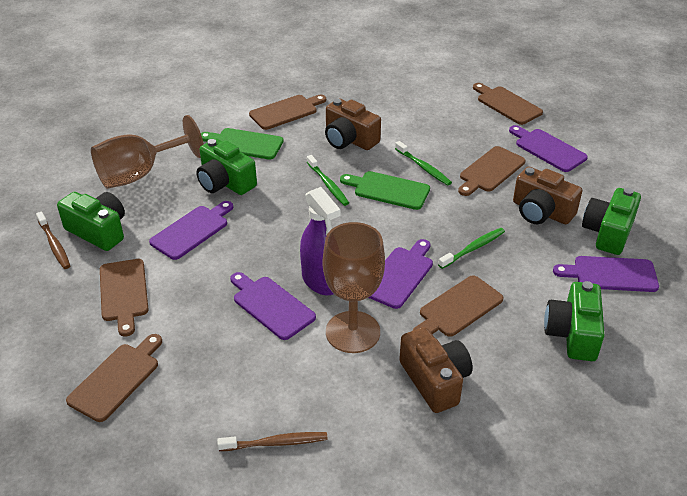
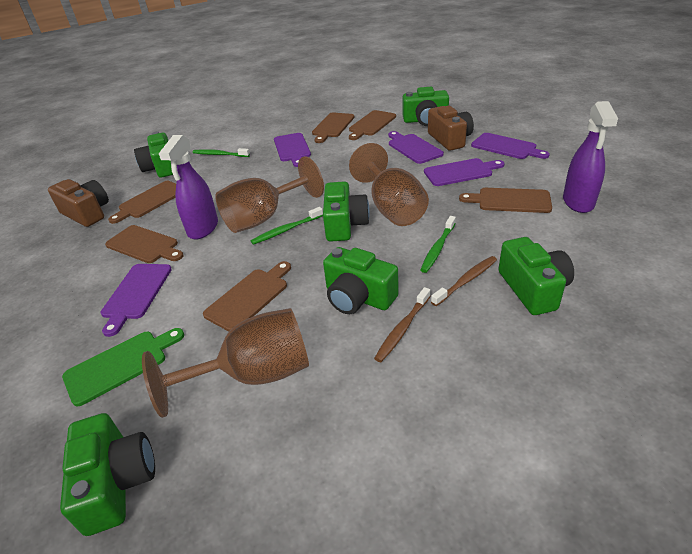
brown camera: 3 -> 2
brown goblet: 2 -> 3
green camera: 4 -> 6
green cutting board: 2 -> 1
purple spray bottle: 1 -> 2

